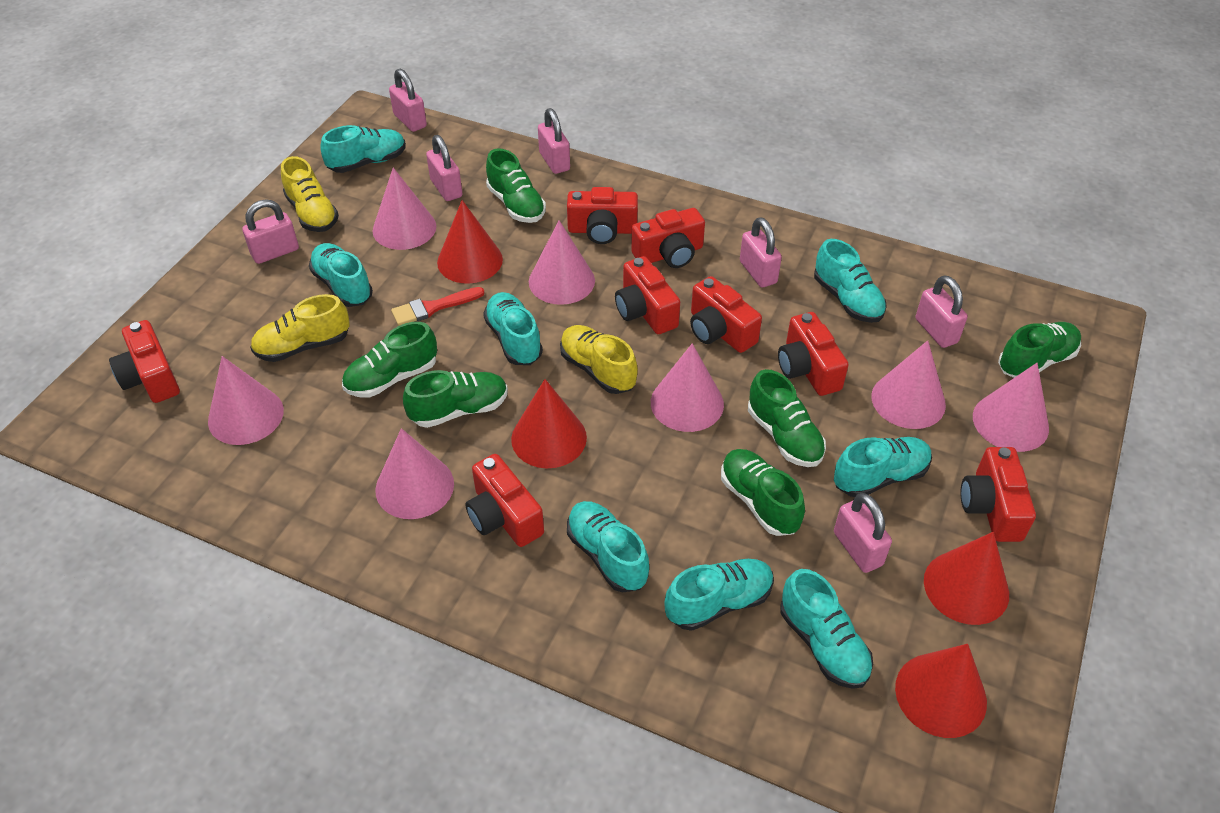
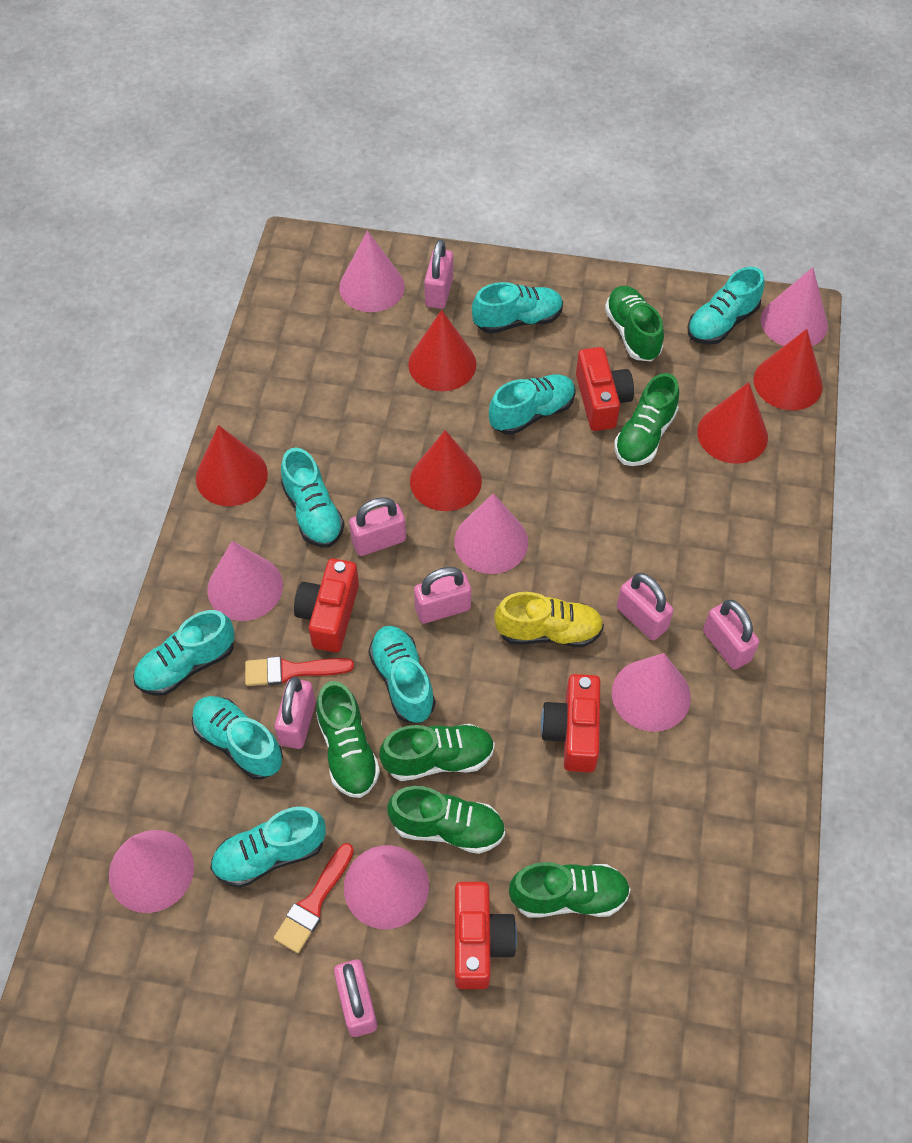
red brush: 1 -> 2
red camera: 8 -> 4
red cone: 4 -> 5
yellow shoe: 3 -> 1

